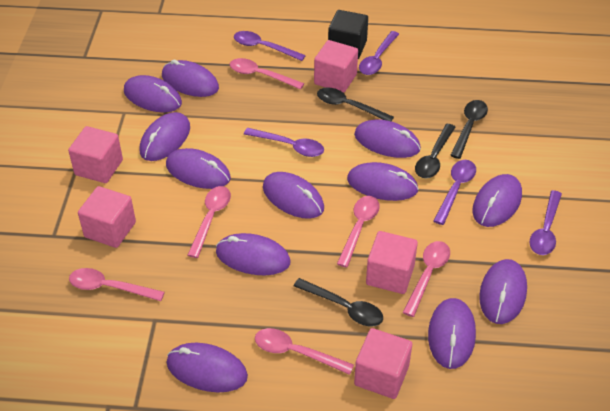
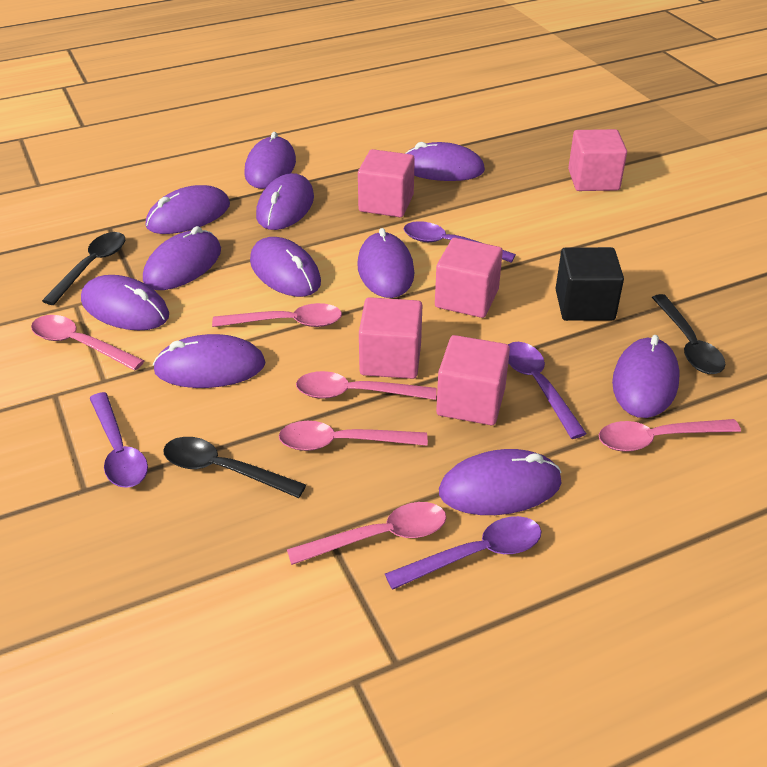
black spoon: 4 -> 3
purple mouse: 12 -> 11
purple spoon: 5 -> 4

